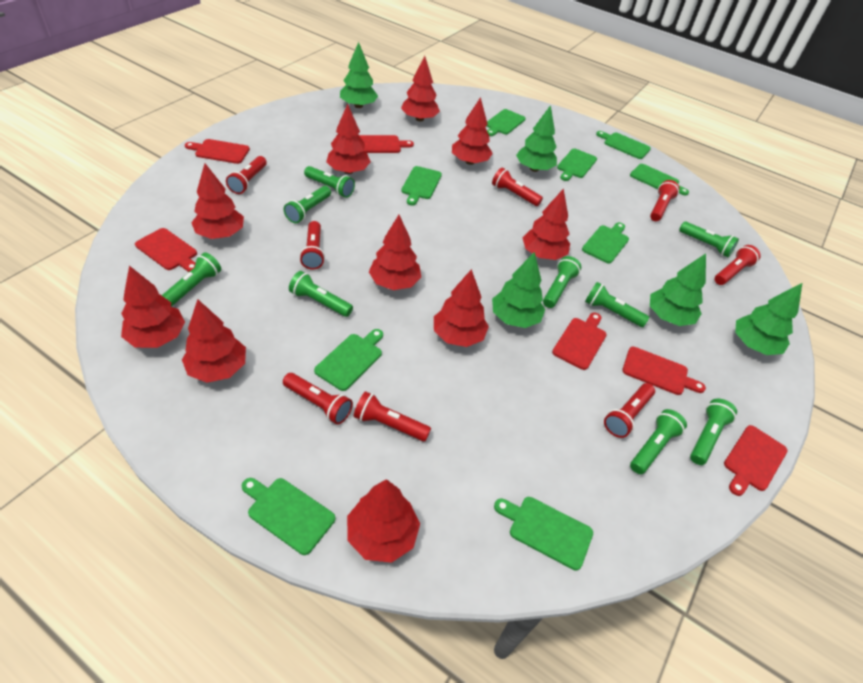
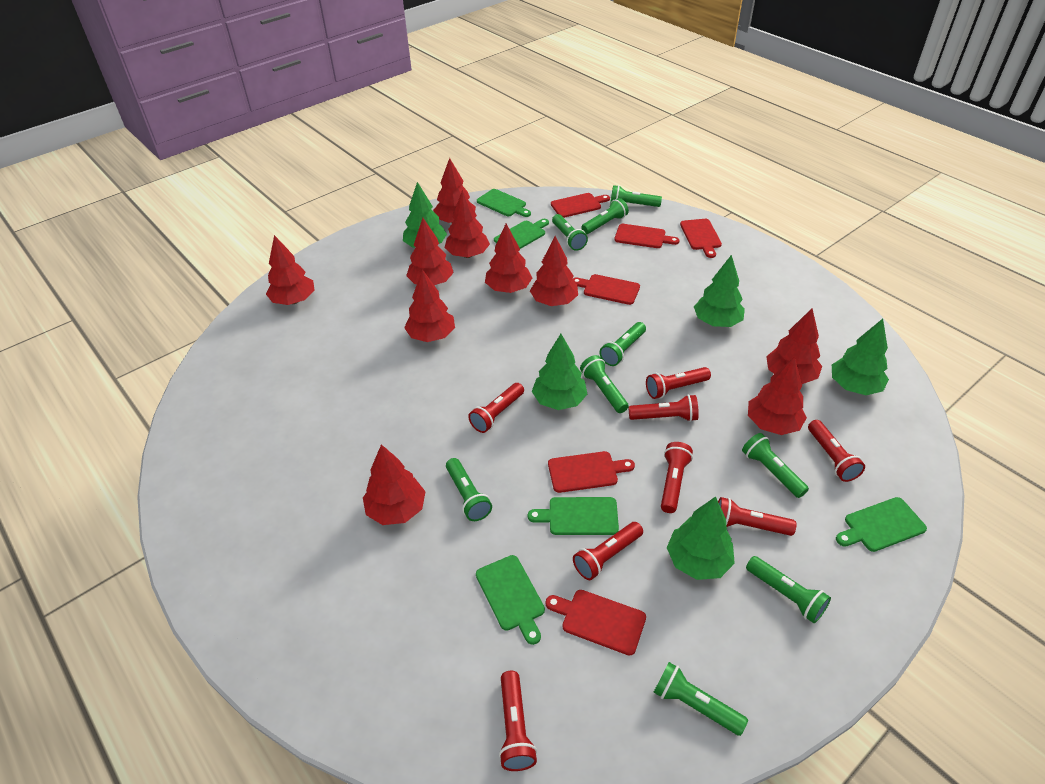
green cutting board: 9 -> 5

